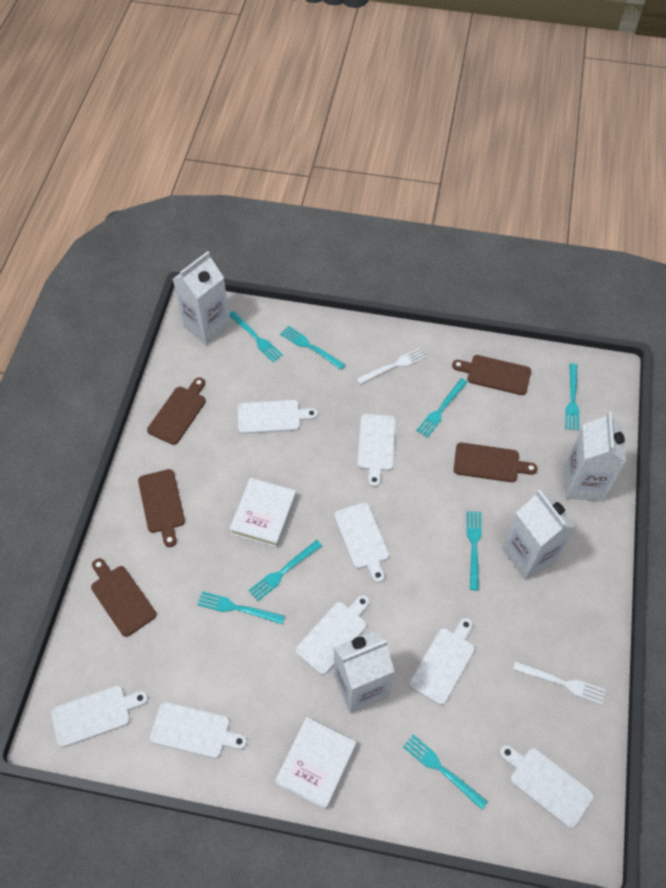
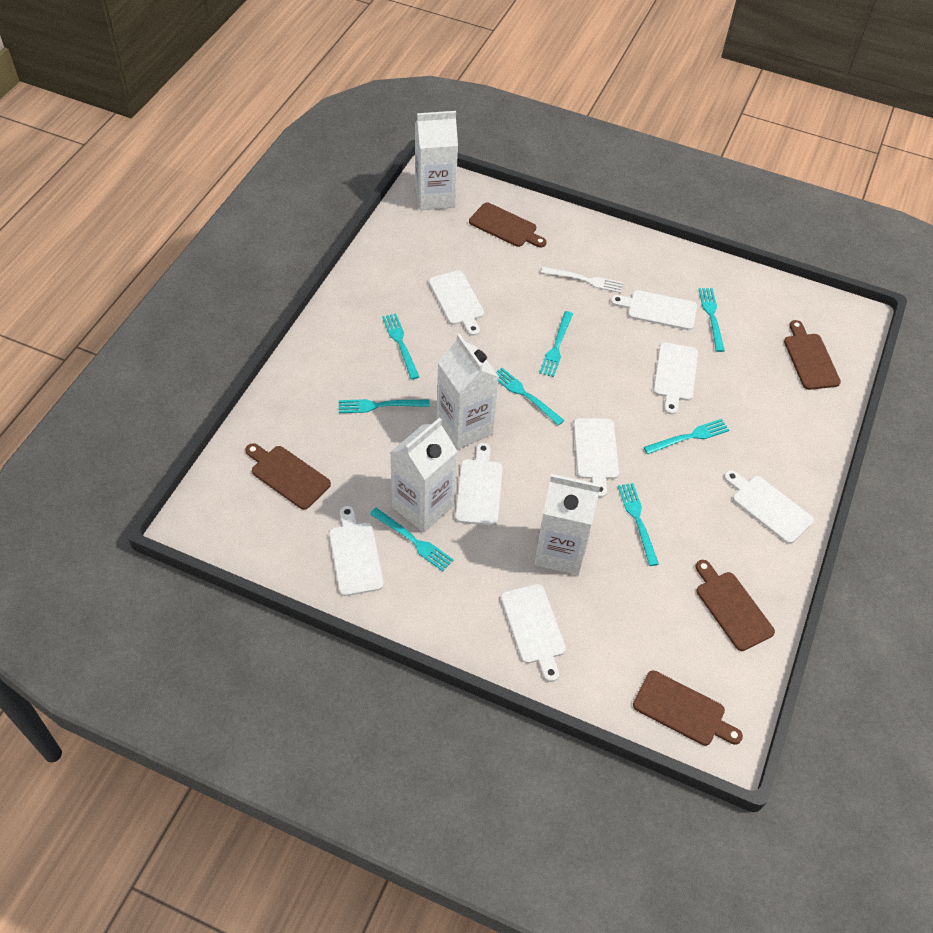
white book: 2 -> 0
white fork: 2 -> 1

